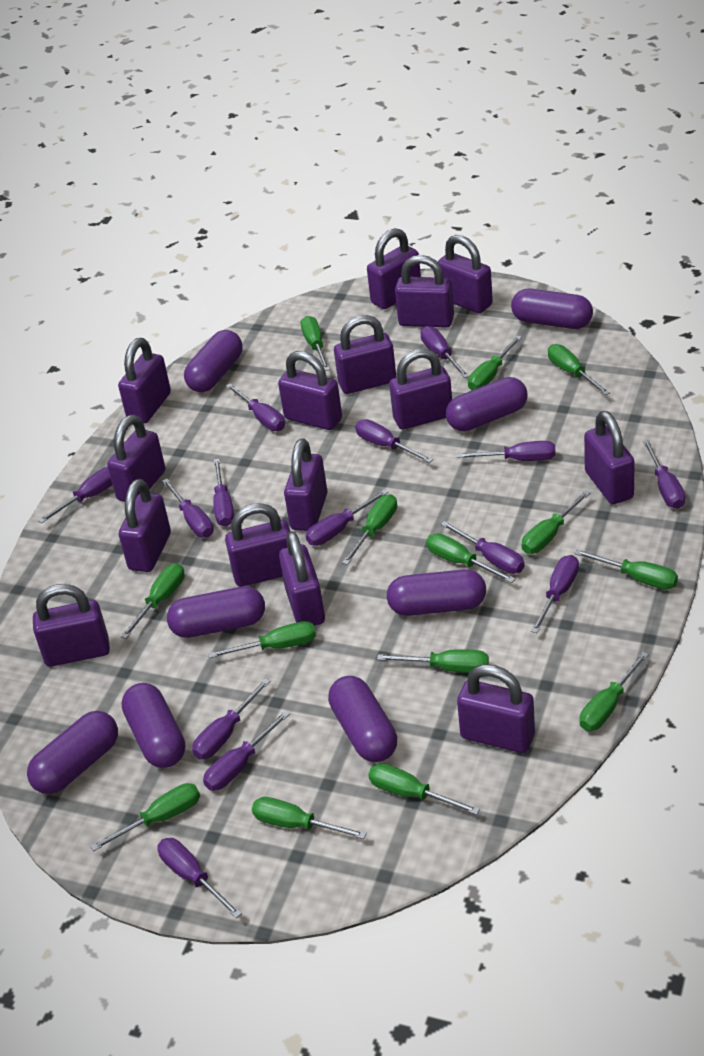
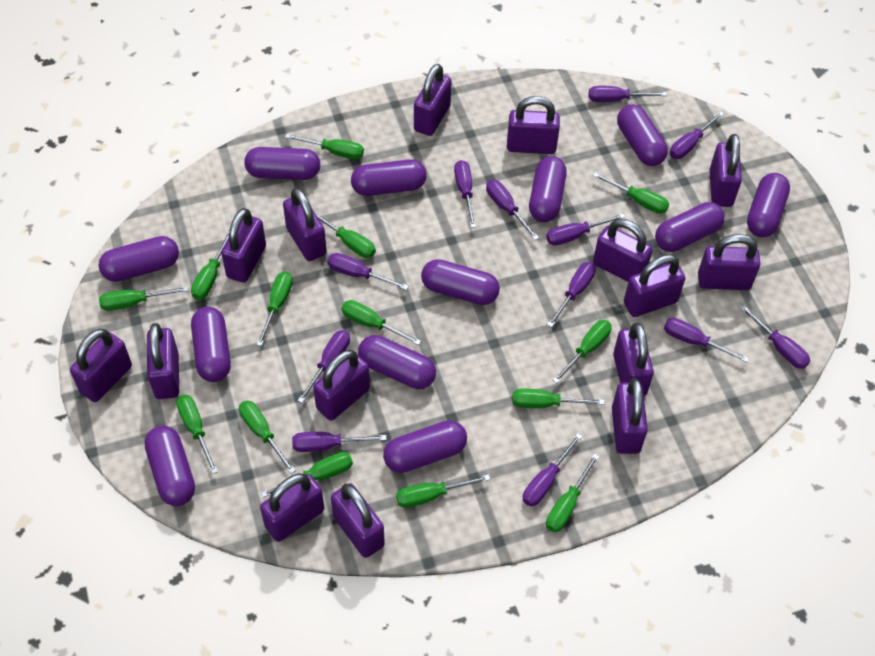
purple capsule: 8 -> 12
purple screwdriver: 14 -> 12

